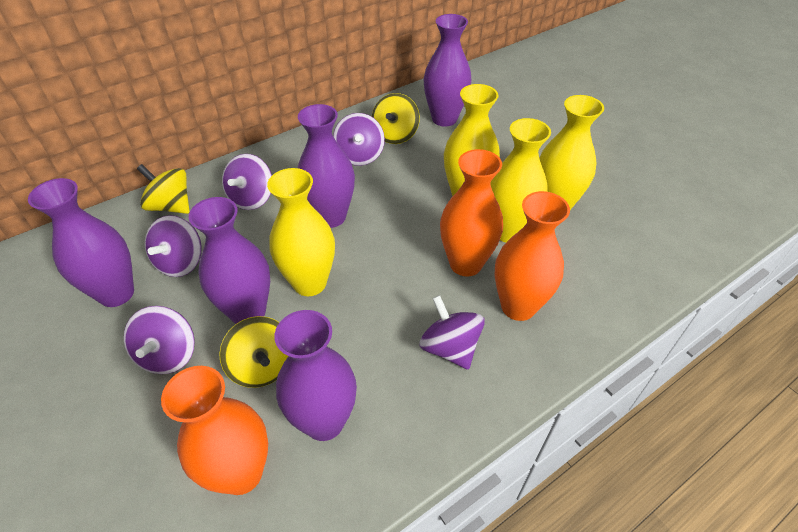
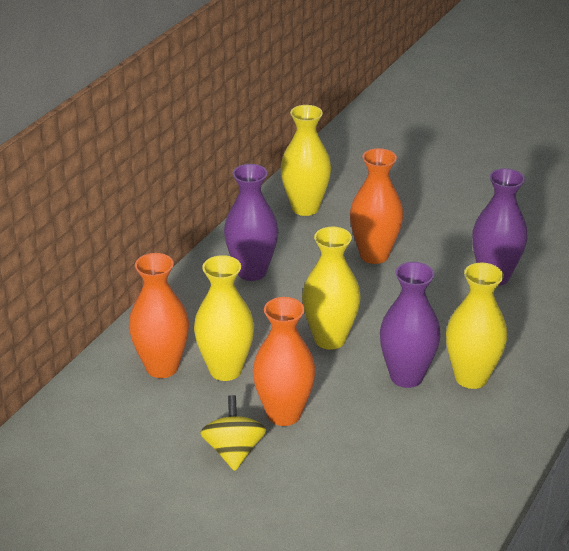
purple spinning top: 5 -> 0
purple vase: 5 -> 3
yellow spinning top: 3 -> 1

